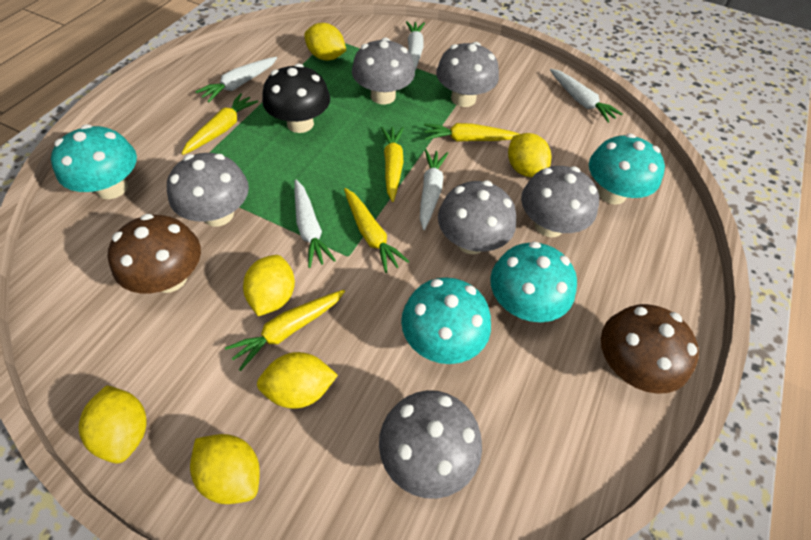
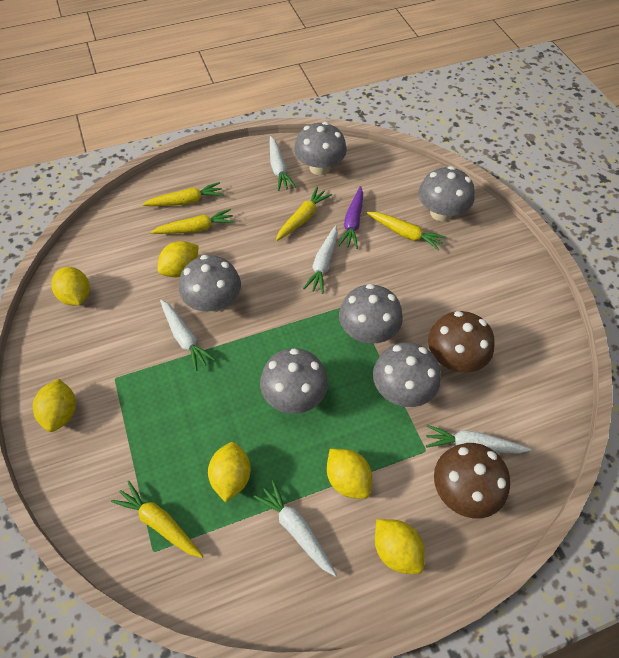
black mushroom: 1 -> 0
purple carrot: 0 -> 1
turquoise mushroom: 4 -> 0

